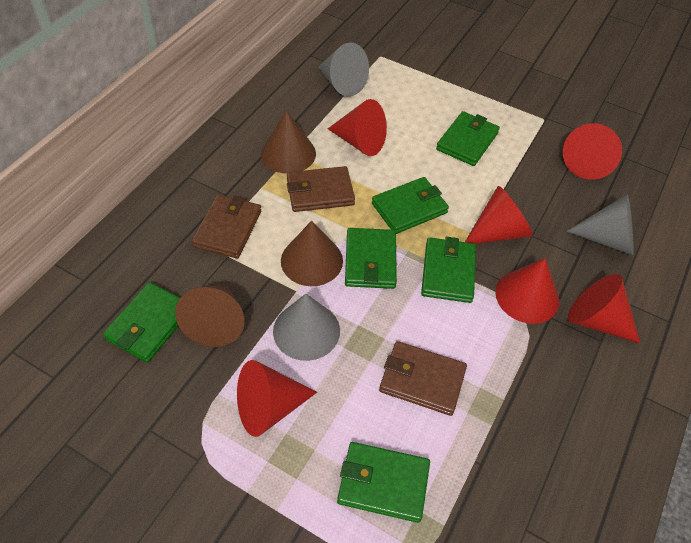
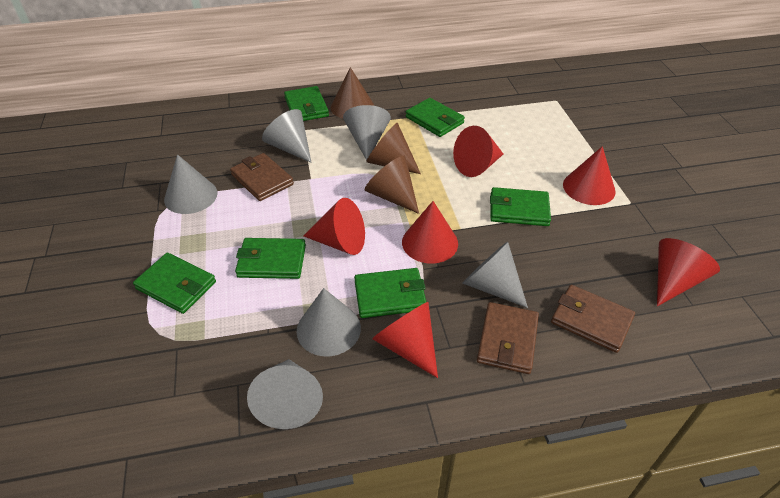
grey cone: 3 -> 6

